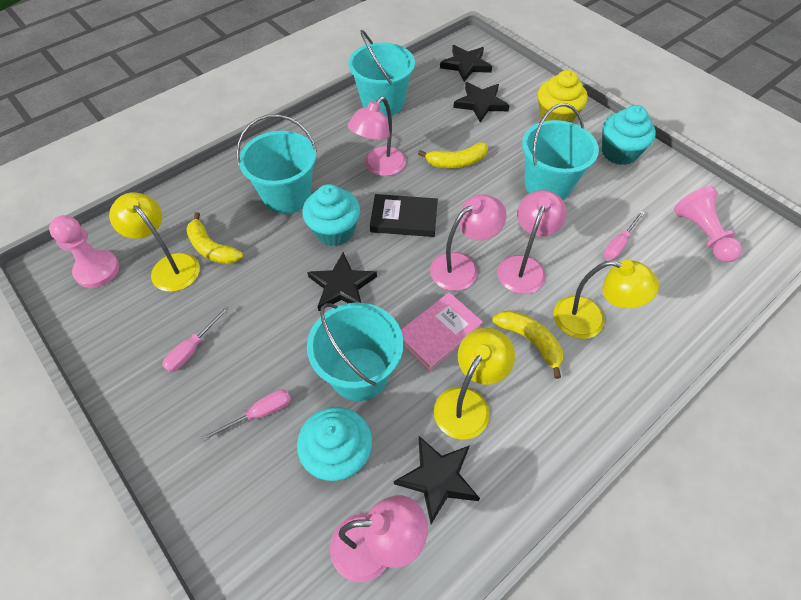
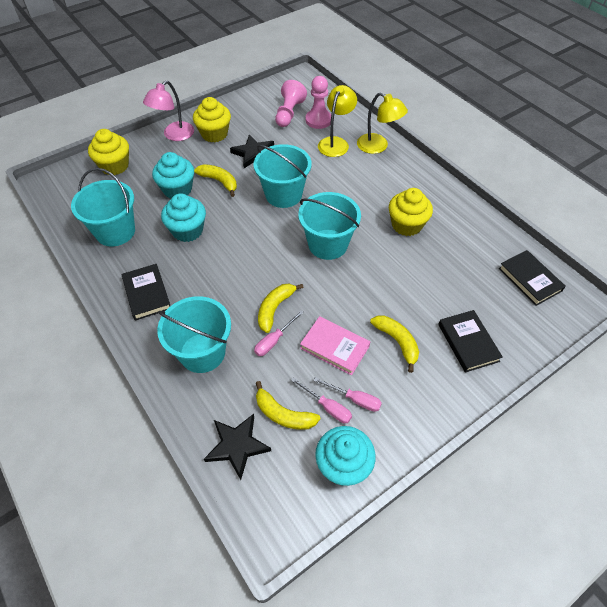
black book: 1 -> 3
black star: 4 -> 2
pink lamp: 4 -> 1
yellow banana: 3 -> 4
yellow cupcake: 1 -> 3
yellow lamp: 3 -> 2

